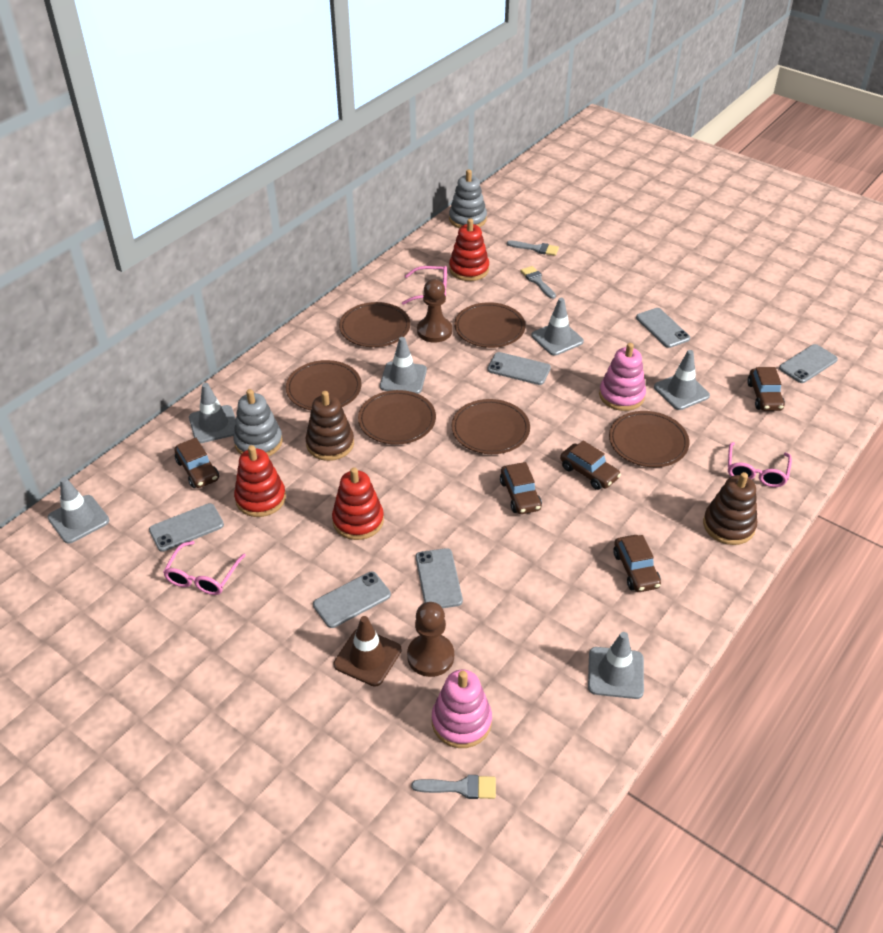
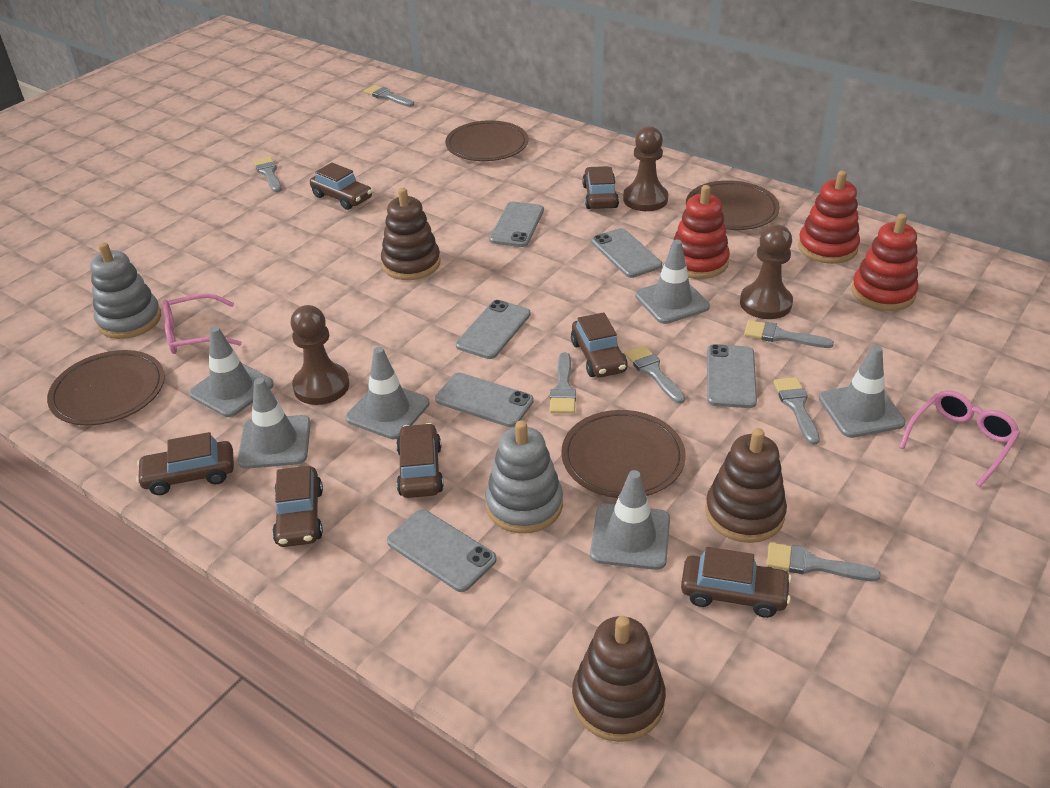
brown car: 5 -> 7
brown pawn: 2 -> 3
brown plate: 6 -> 4
brown stacking toy: 2 -> 3
brown traffic cone: 1 -> 0
grey brush: 3 -> 7
pink glasses: 3 -> 2
pink stacking toy: 2 -> 0

